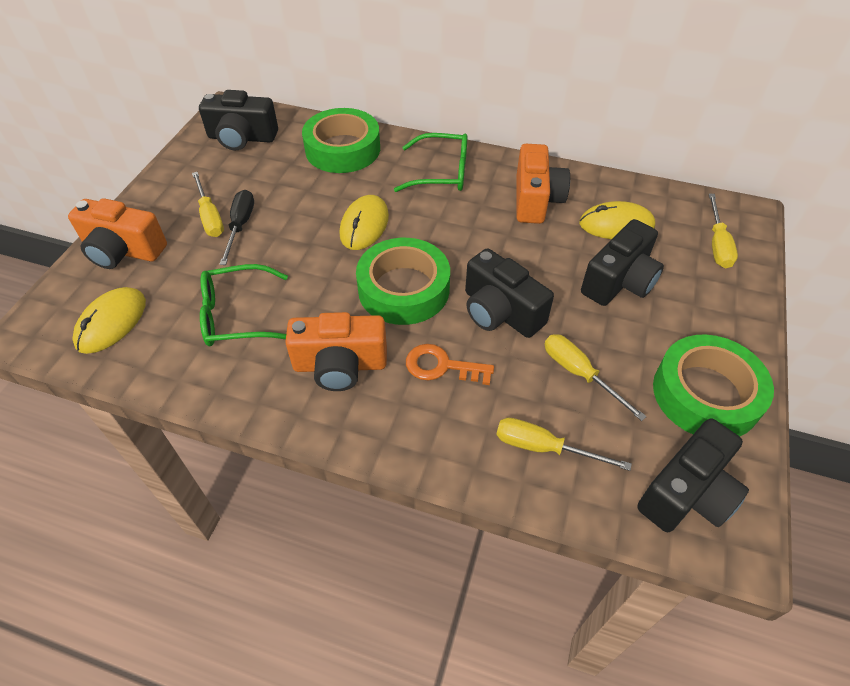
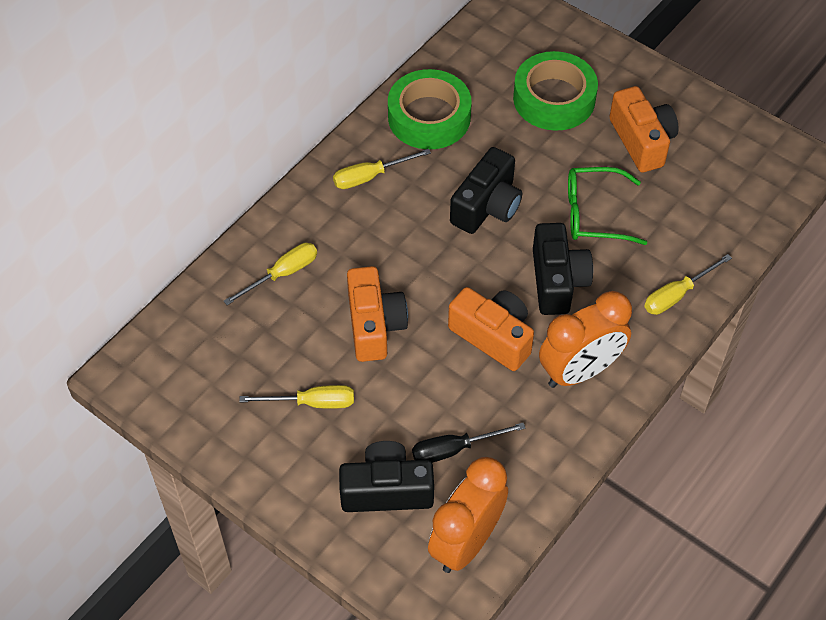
black camera: 4 -> 3
green glasses: 2 -> 1
green tape: 3 -> 2
orange clock: 0 -> 2
orange key: 1 -> 0
yellow mouse: 3 -> 0

